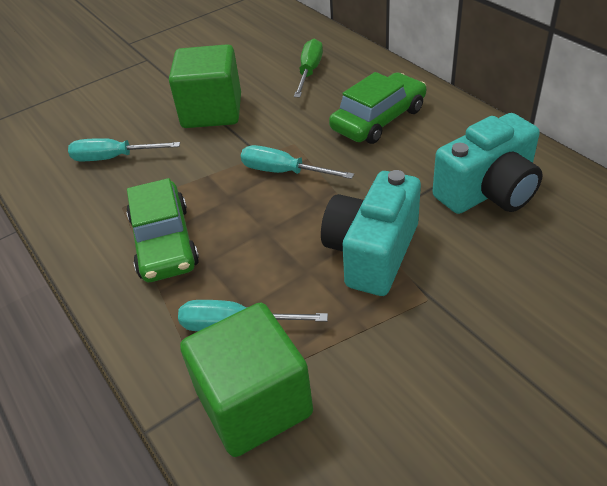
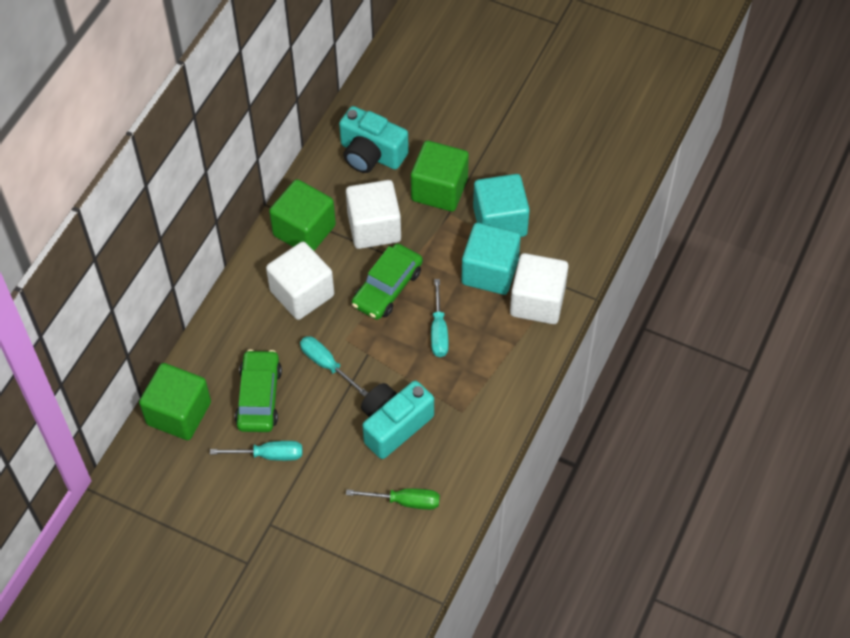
green cube: 2 -> 3
turquoise cube: 0 -> 2
white cube: 0 -> 3

